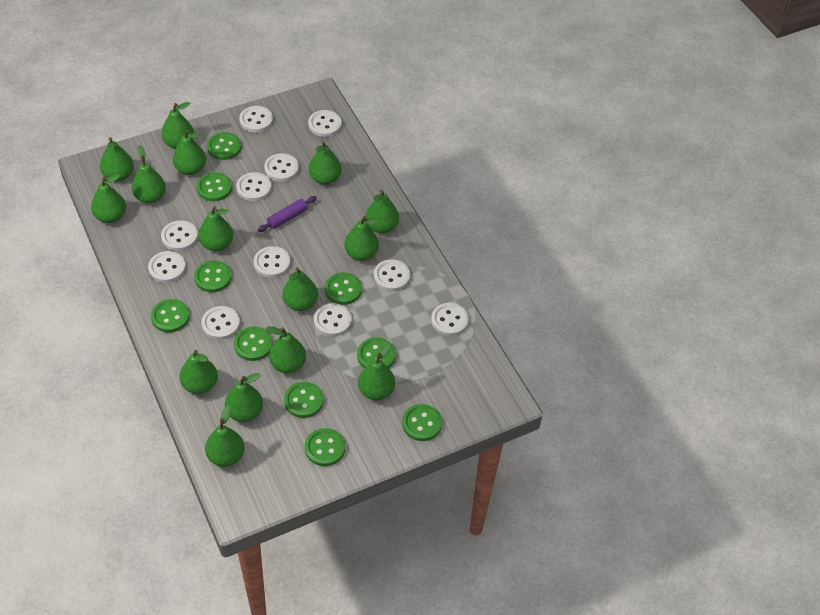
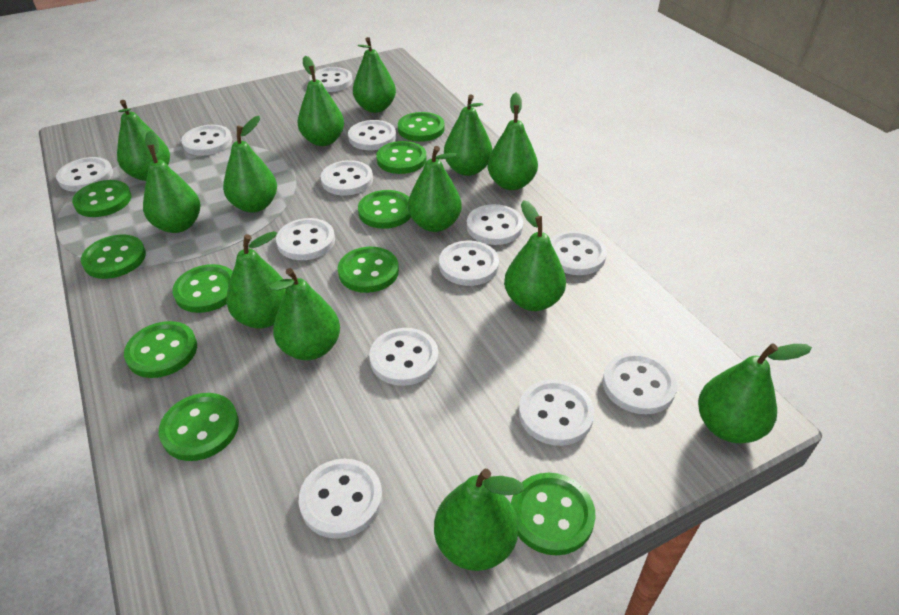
green pear: 15 -> 13
purple rolling pin: 1 -> 0
white button: 11 -> 13

